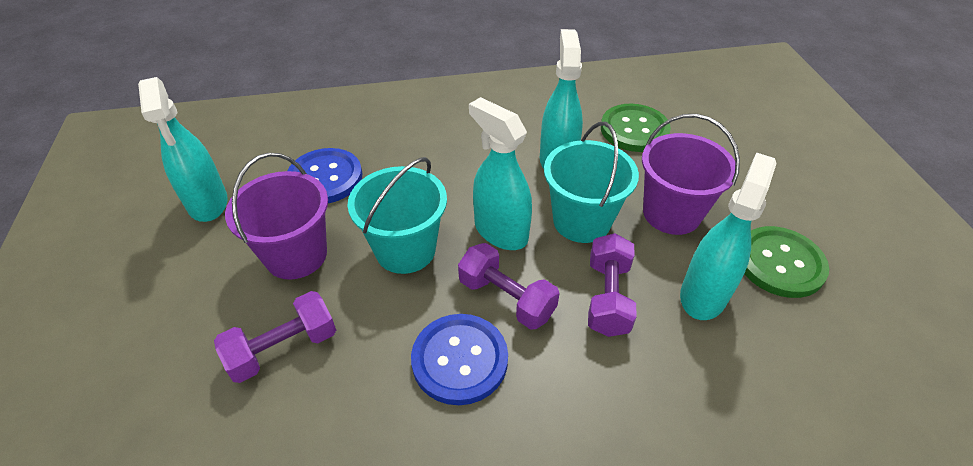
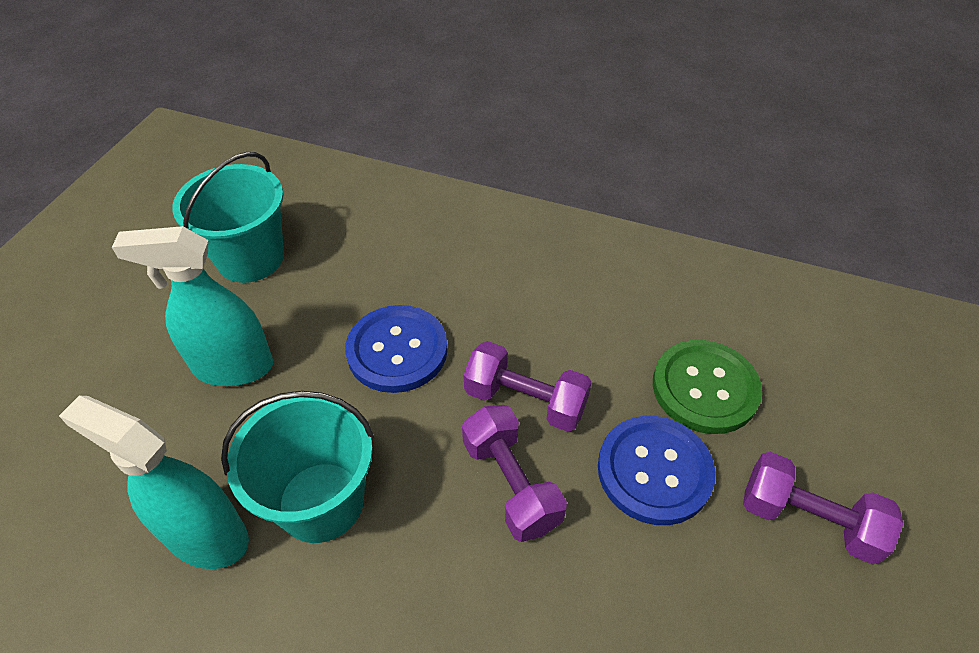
green button: 2 -> 1
purple bucket: 2 -> 0
turquoise spray bottle: 4 -> 2

